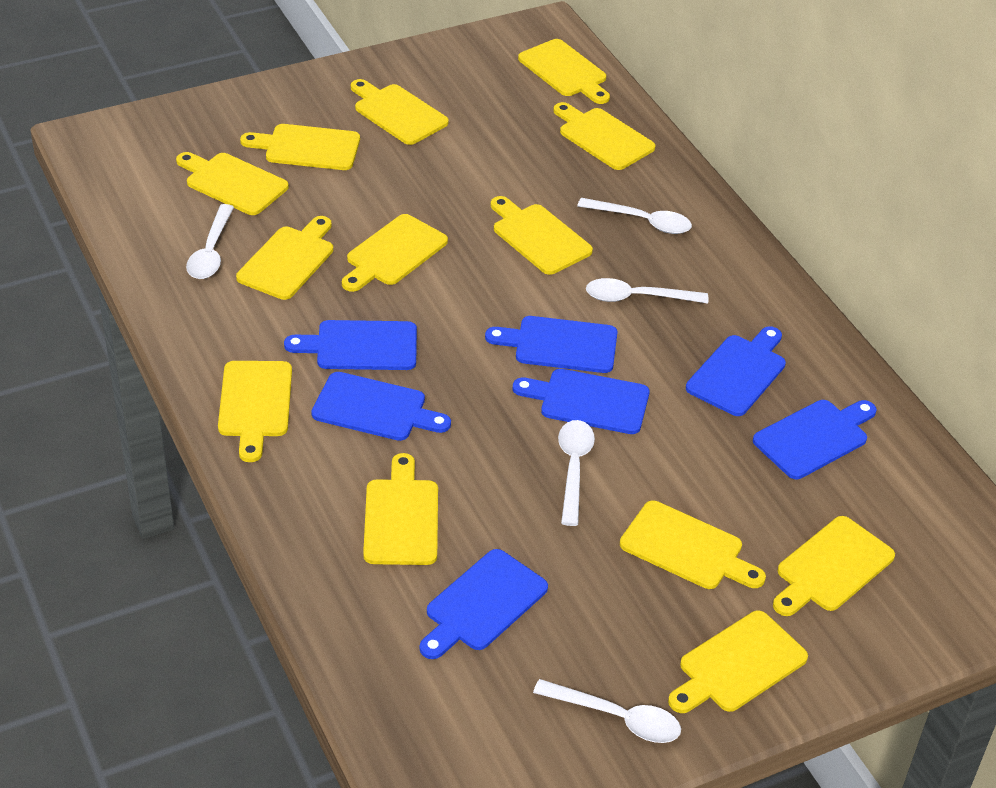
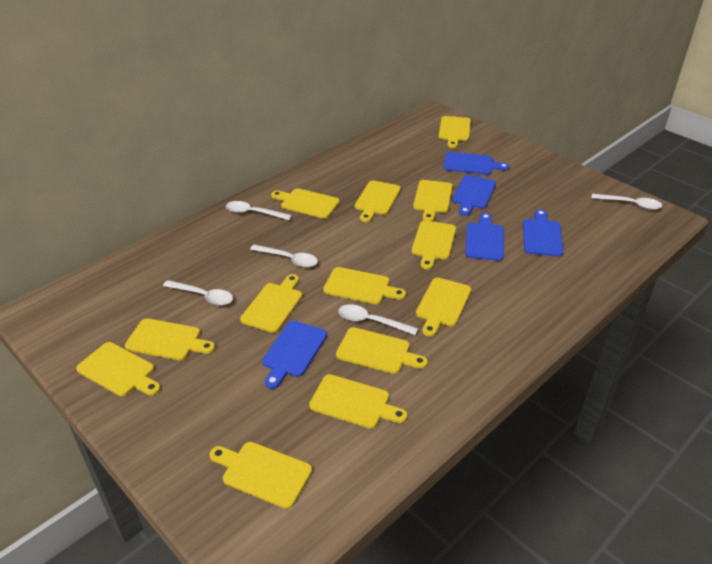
blue cutting board: 7 -> 5

